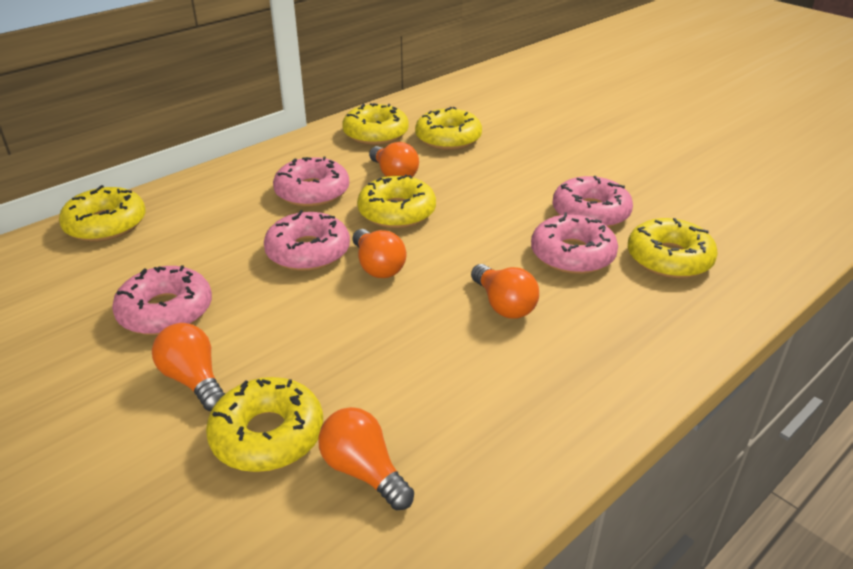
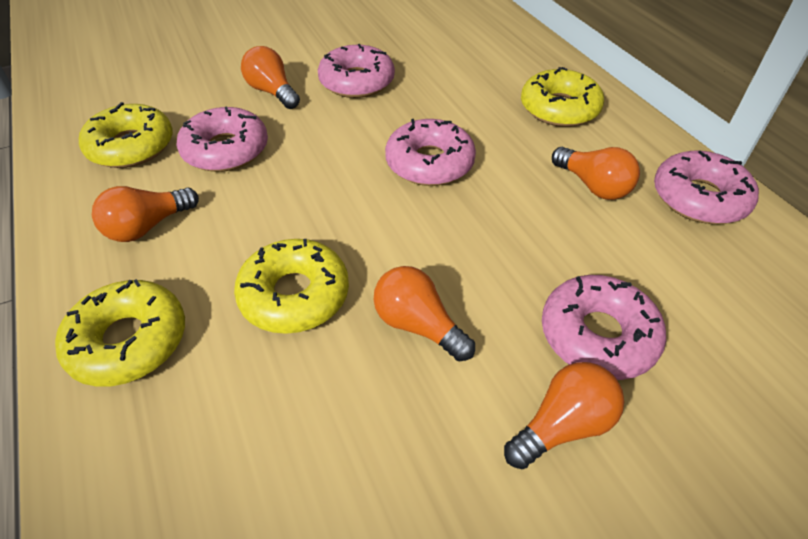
yellow donut: 6 -> 4

